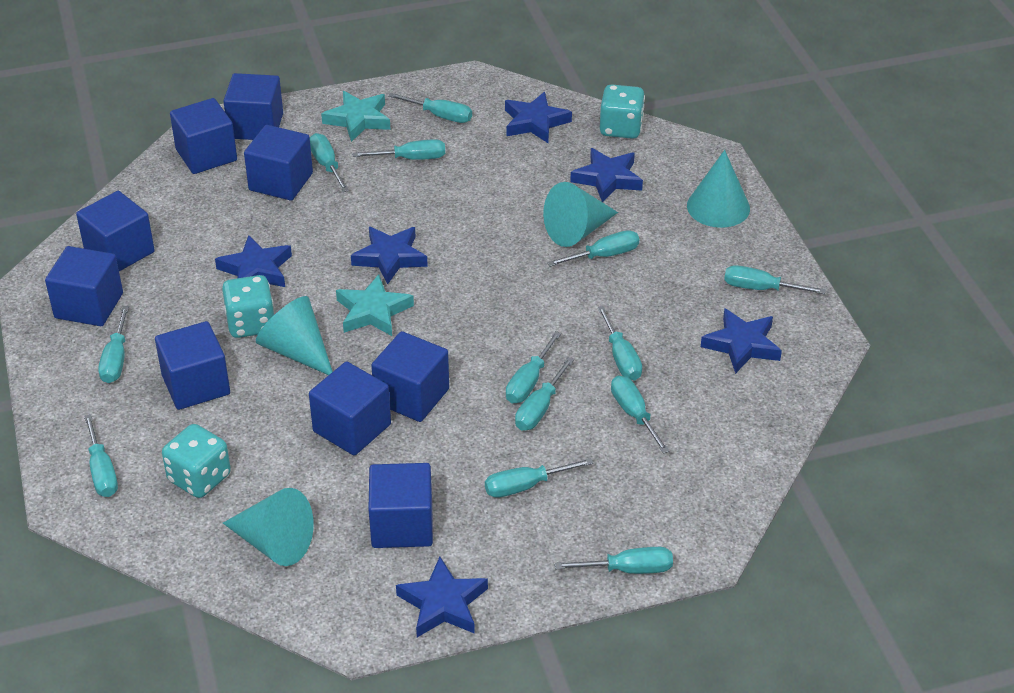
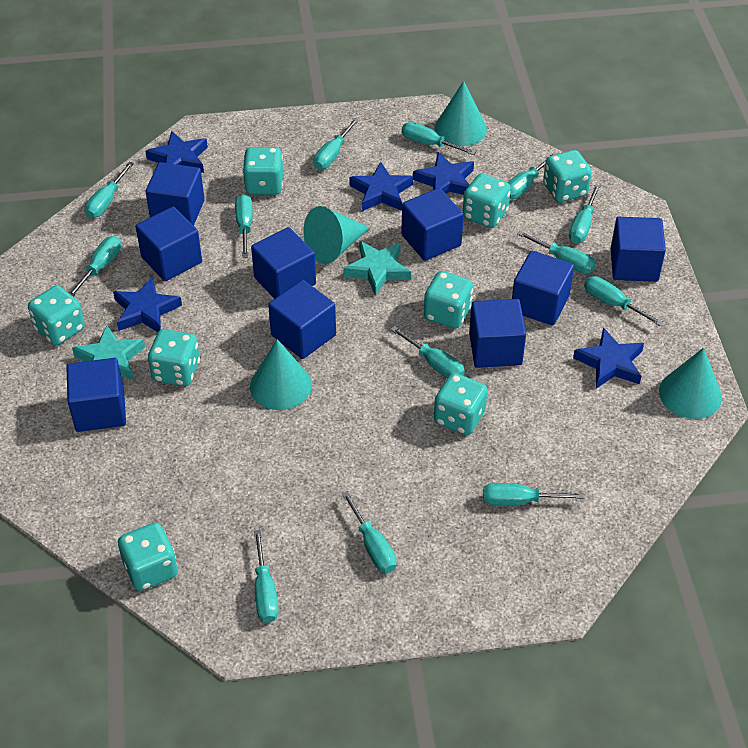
blue star: 6 -> 5
turquoise dice: 3 -> 8

